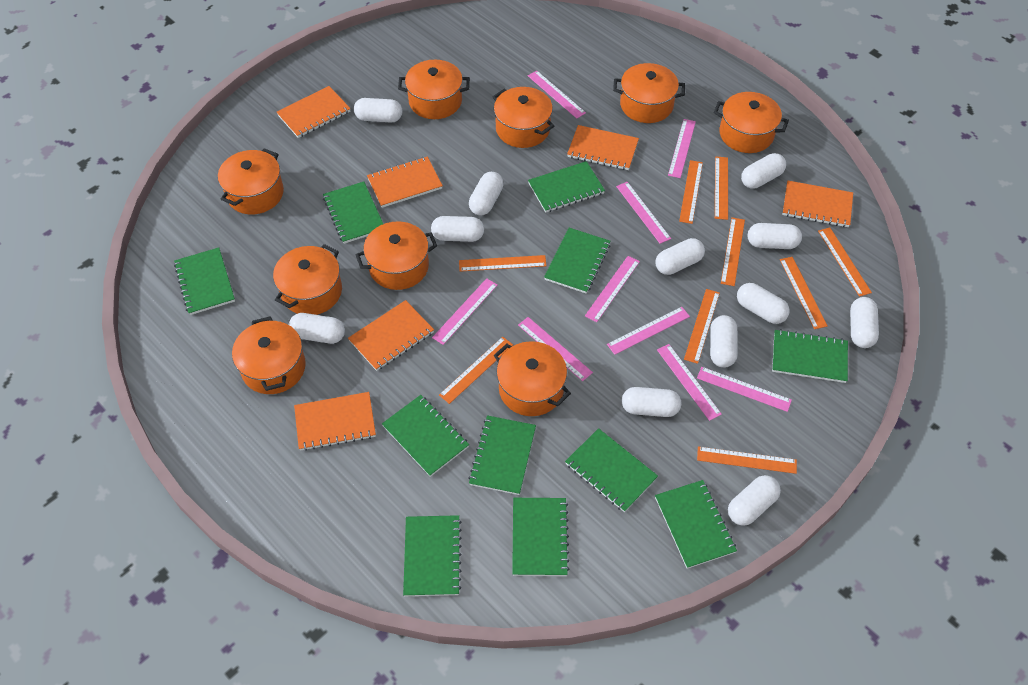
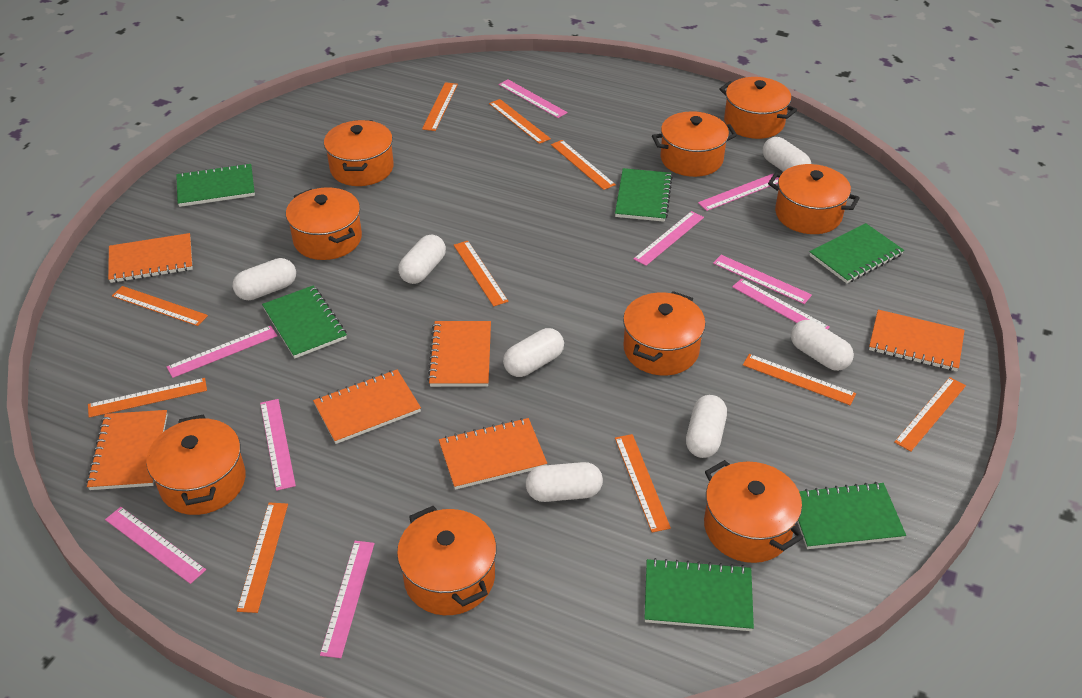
green notebook: 11 -> 6
orange ruler: 9 -> 10
white capsule: 12 -> 7

